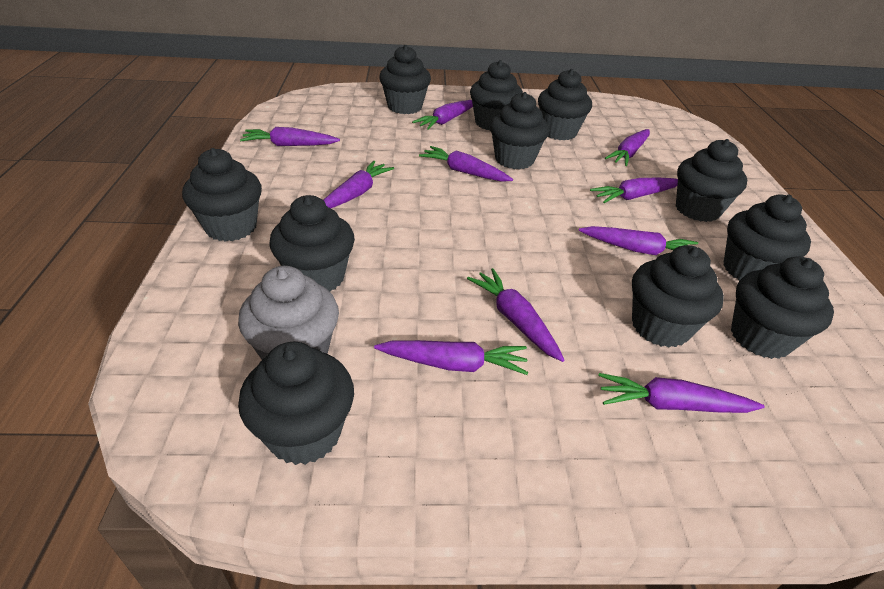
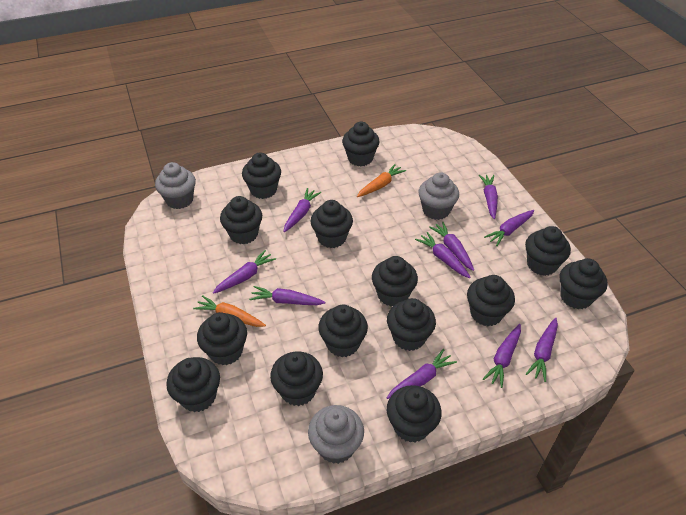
black cupcake: 11 -> 14
grey cupcake: 1 -> 3
orange carrot: 0 -> 2

